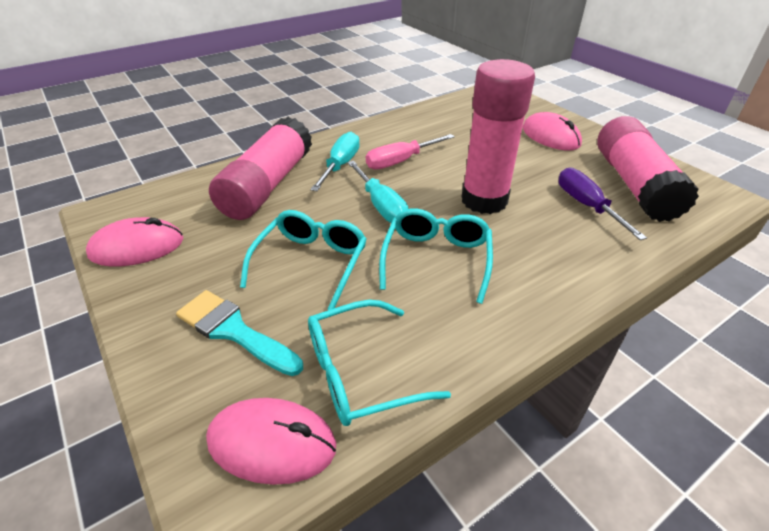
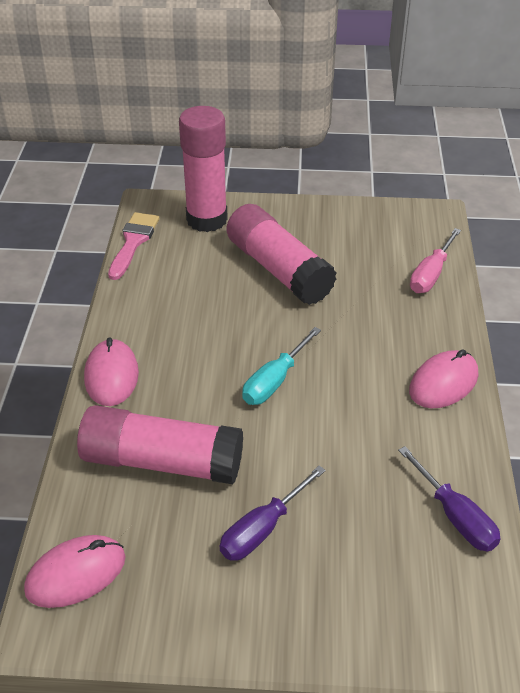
pink brush: 0 -> 1
purple screwdriver: 1 -> 2
turquoise brush: 1 -> 0
turquoise glasses: 3 -> 0
turquoise screwdriver: 2 -> 1

